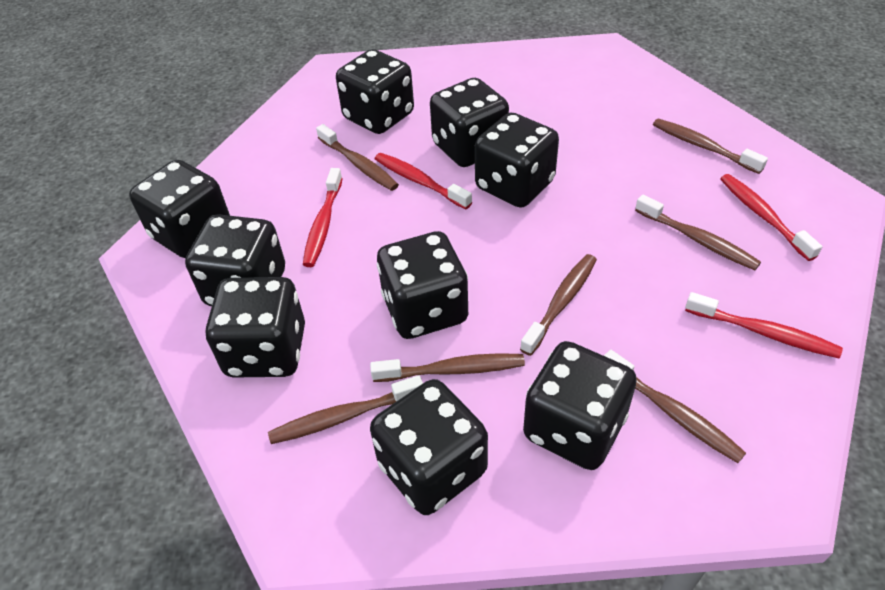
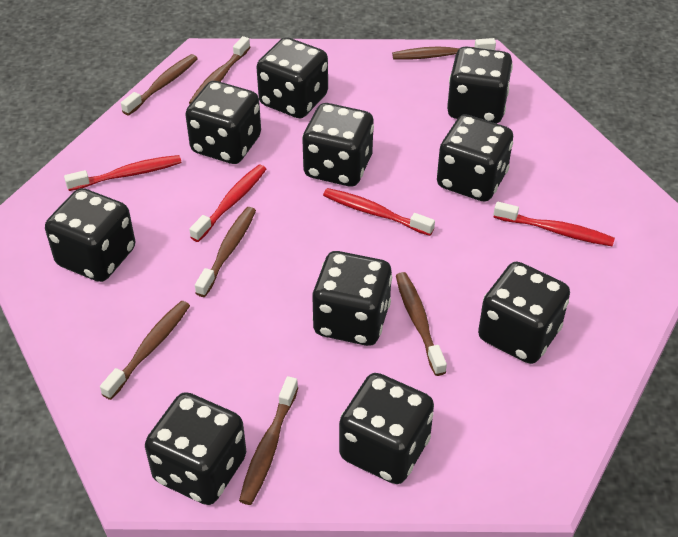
black dice: 9 -> 10

